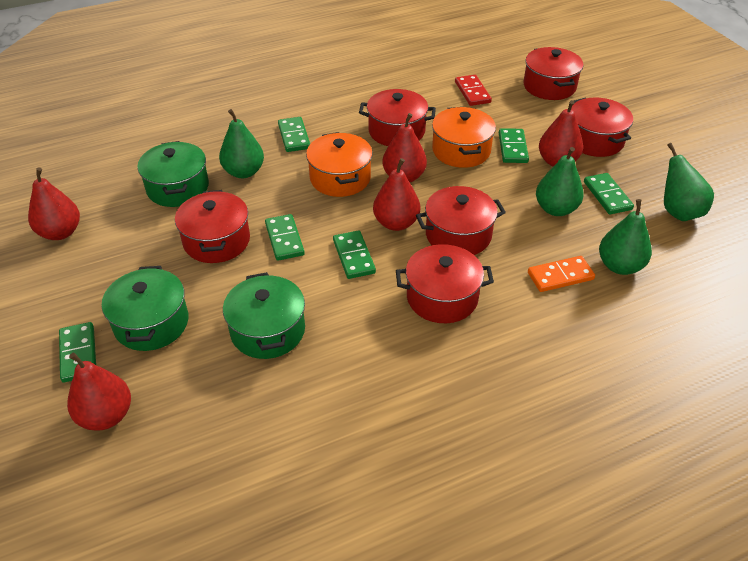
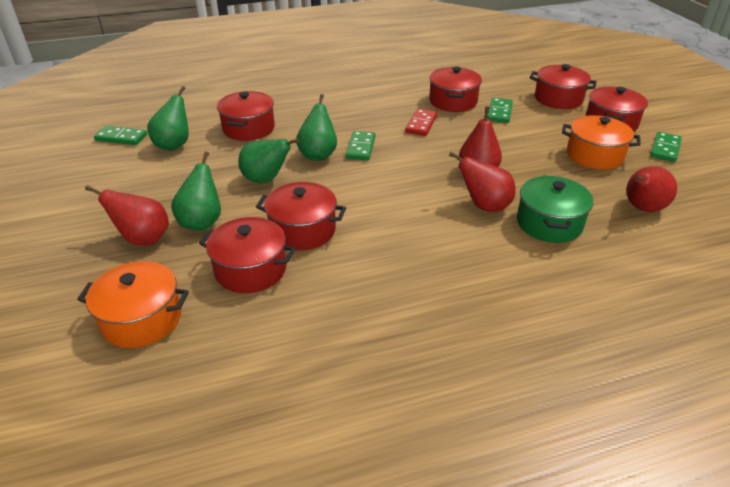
green domino: 6 -> 4
green pot: 3 -> 1
orange domino: 1 -> 0
red pear: 5 -> 4

